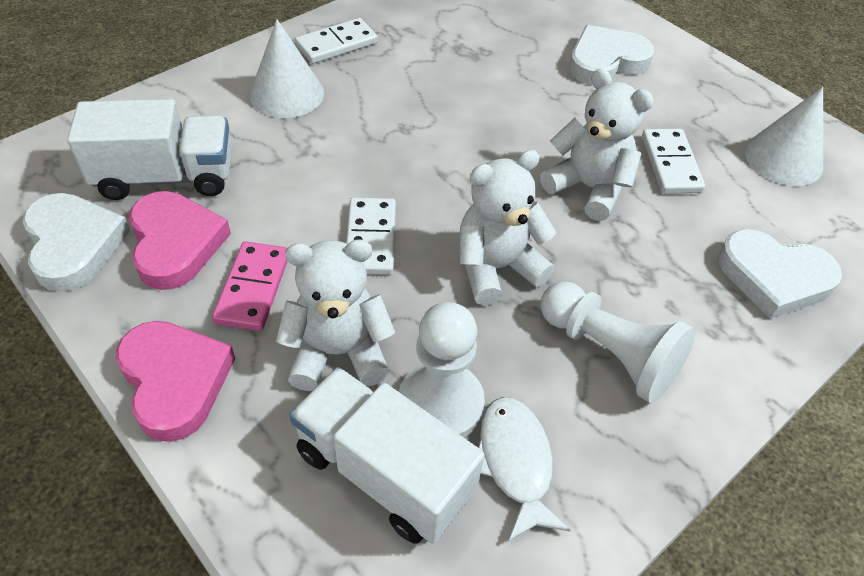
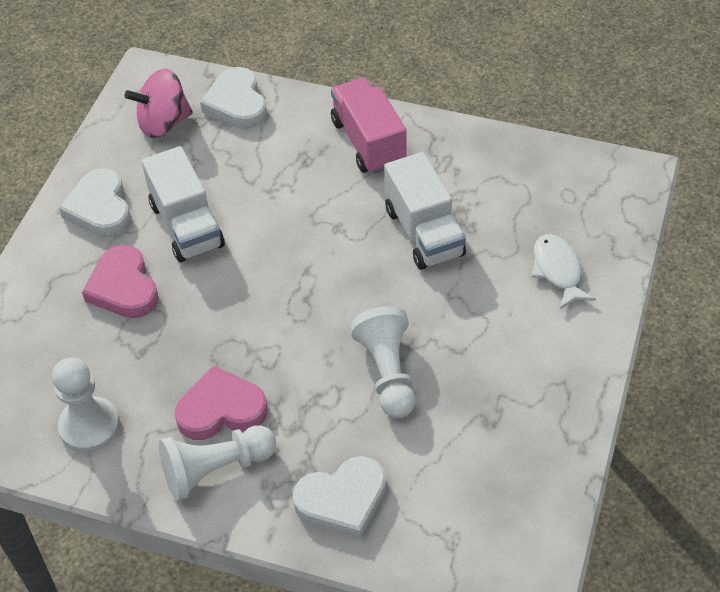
pink domino: 1 -> 0
pink spinning top: 0 -> 1
pink truck: 0 -> 1
white cone: 2 -> 0
white domino: 3 -> 0
white pawn: 2 -> 3
white teddy bear: 3 -> 0

